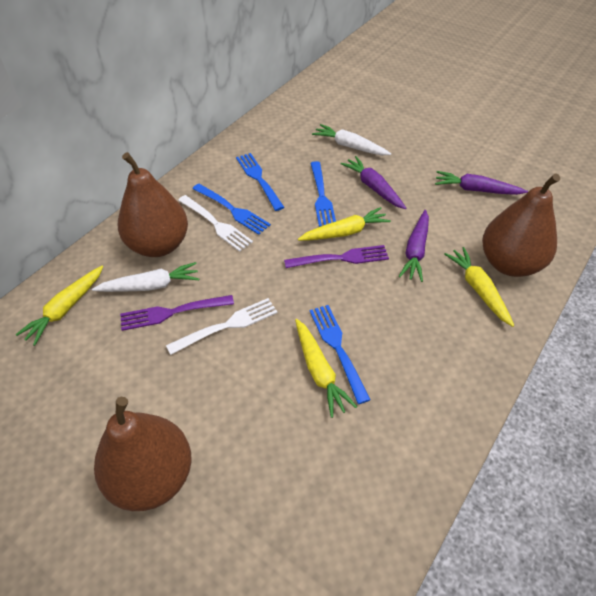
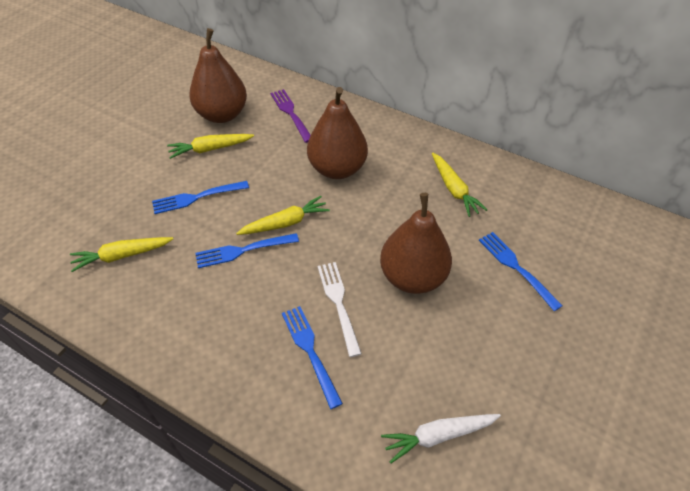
purple carrot: 3 -> 0
purple fork: 2 -> 1
white carrot: 2 -> 1
white fork: 2 -> 1

